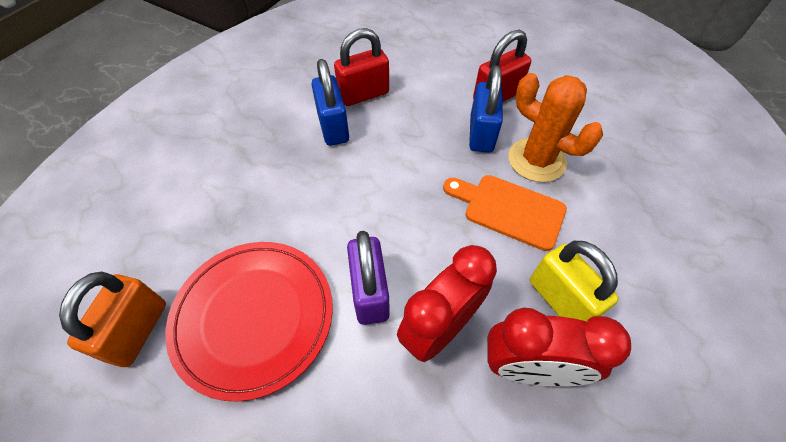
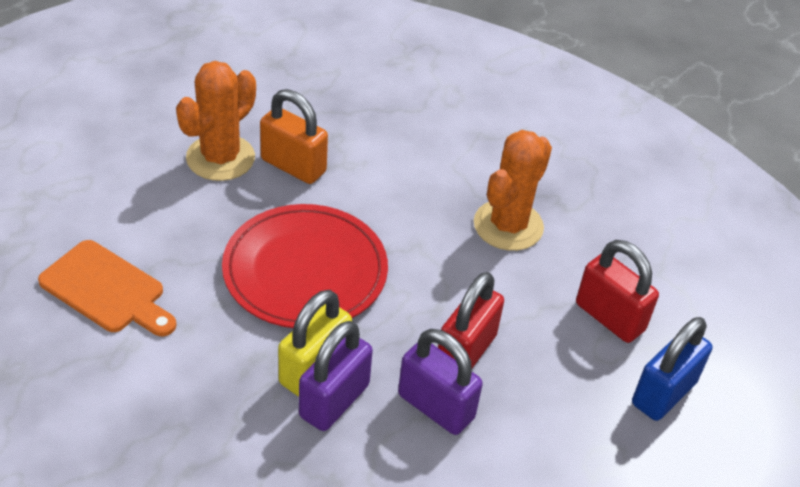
blue padlock: 2 -> 1
orange cactus: 1 -> 2
purple padlock: 1 -> 2
red clock: 2 -> 0

